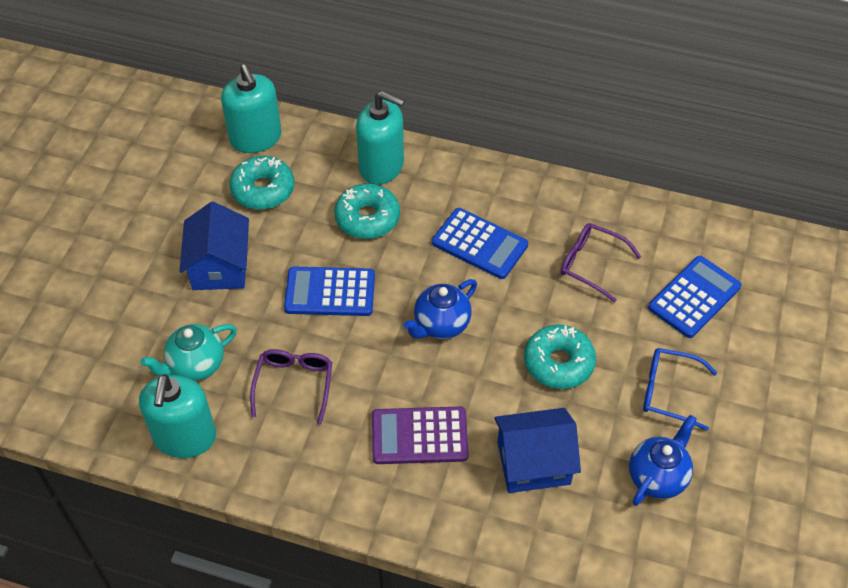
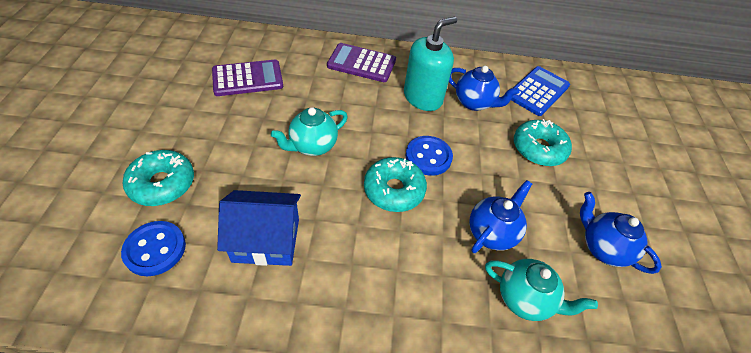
blue button: 0 -> 2
blue calculator: 3 -> 1
blue glasses: 1 -> 0
blue house: 2 -> 1
blue teapot: 2 -> 3
purple calculator: 1 -> 2
purple glasses: 2 -> 0
turquoise soap dispenser: 3 -> 1
turquoise teapot: 1 -> 2

